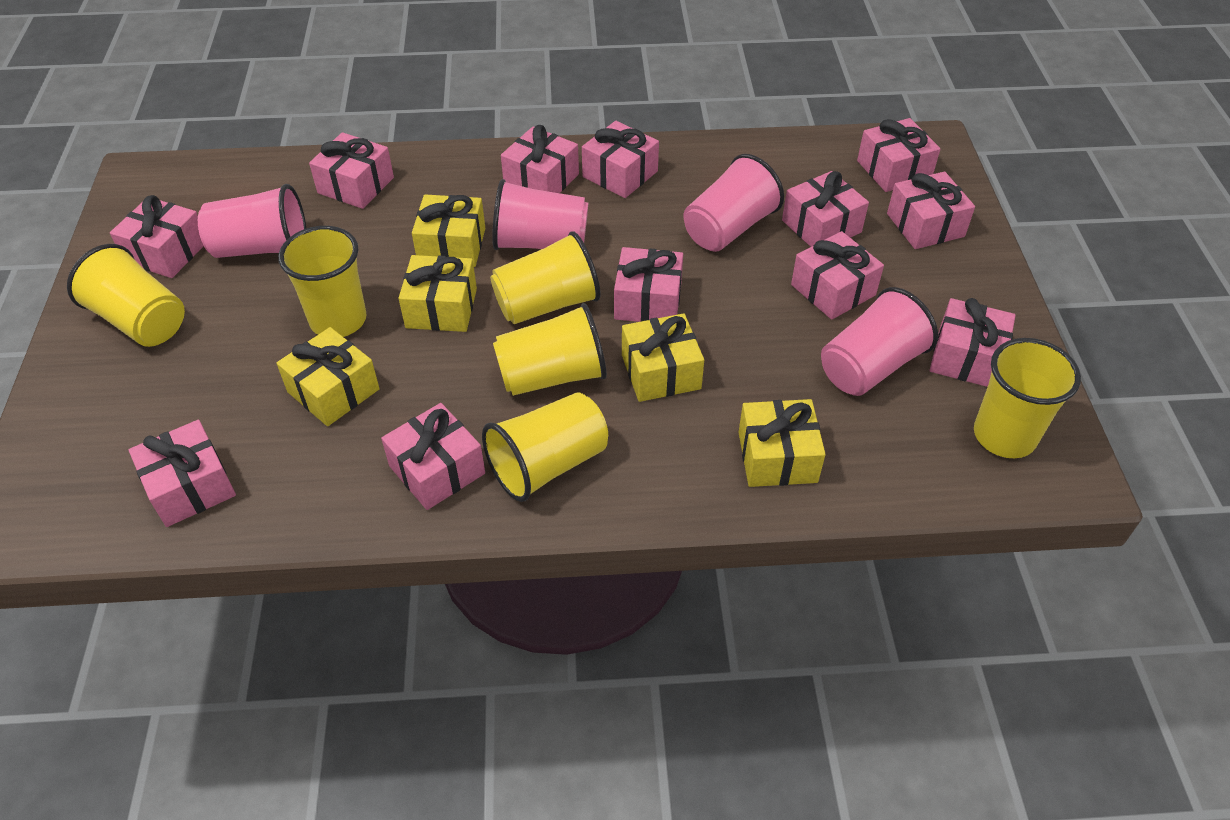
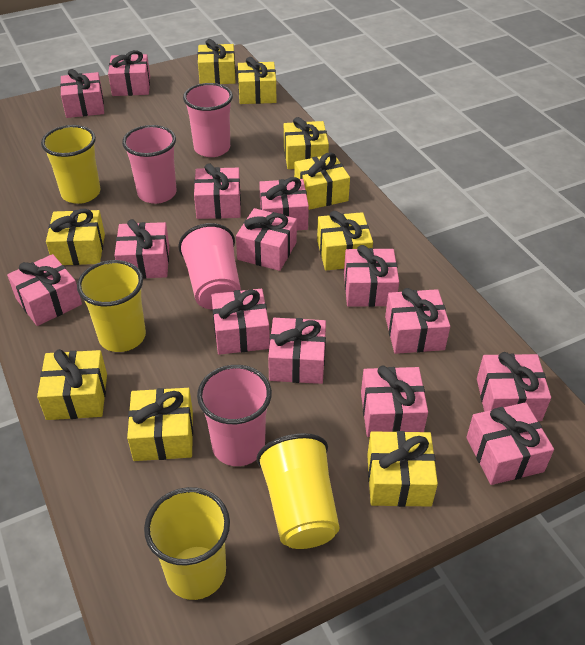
pink gift: 12 -> 14
yellow cup: 6 -> 4
yellow gift: 5 -> 9

